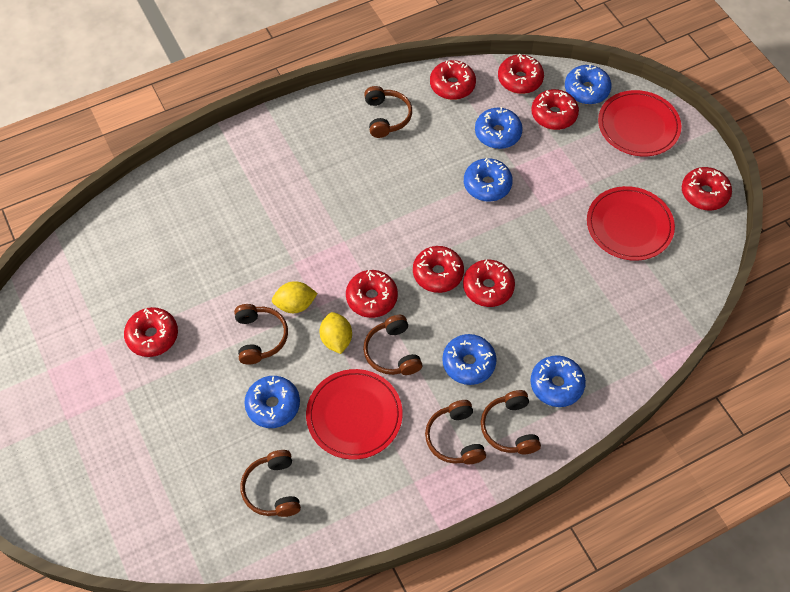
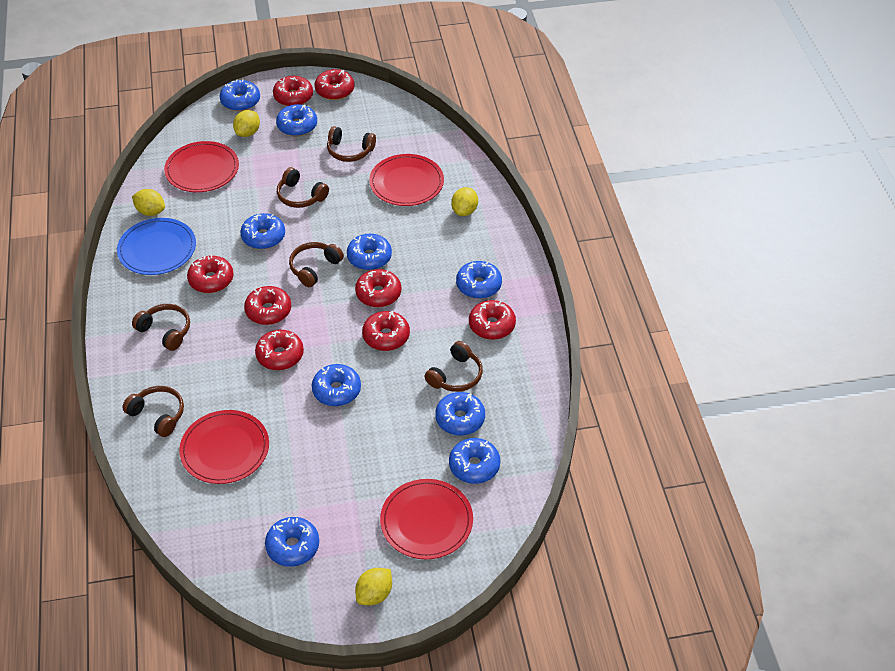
blue donut: 6 -> 9
blue plate: 0 -> 1
red plate: 3 -> 4
yellow lemon: 2 -> 4

